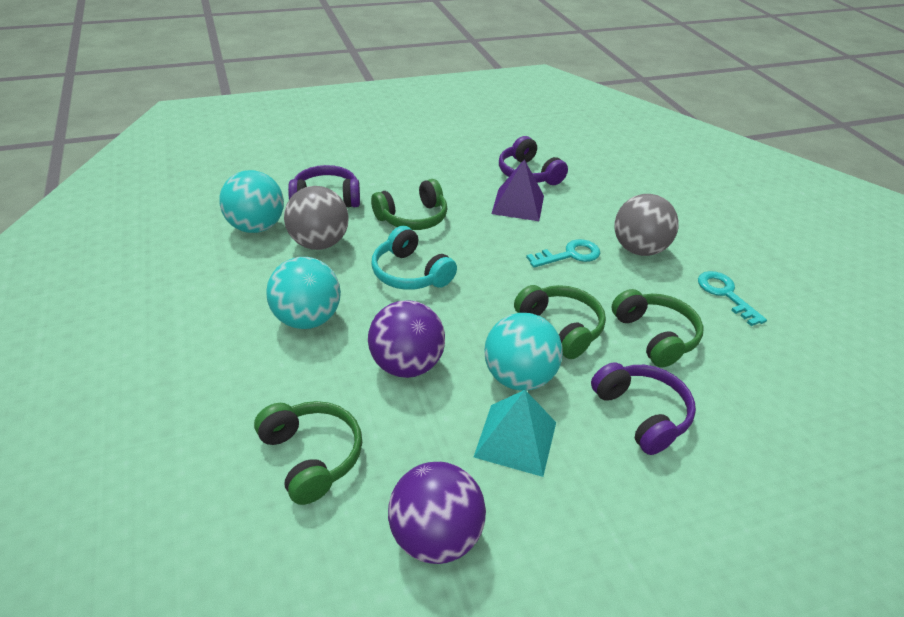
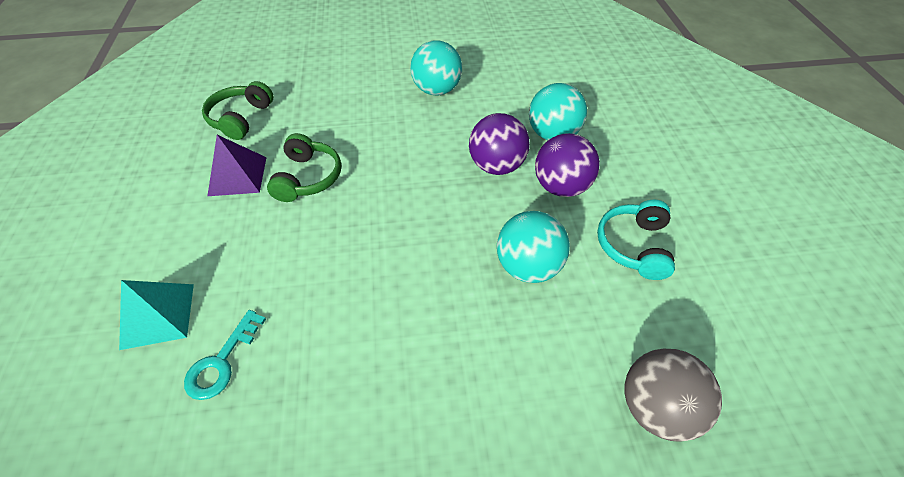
green headphones: 4 -> 2
grey ball: 2 -> 1
purple headphones: 3 -> 0
turquoise key: 2 -> 1

